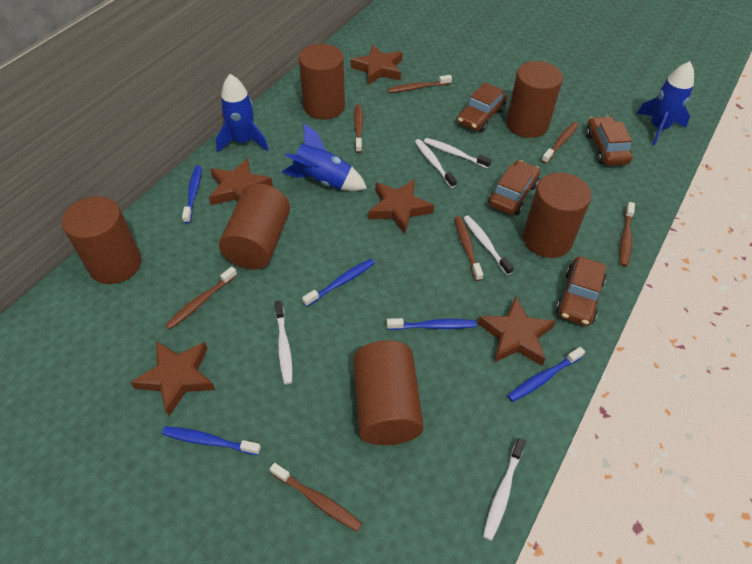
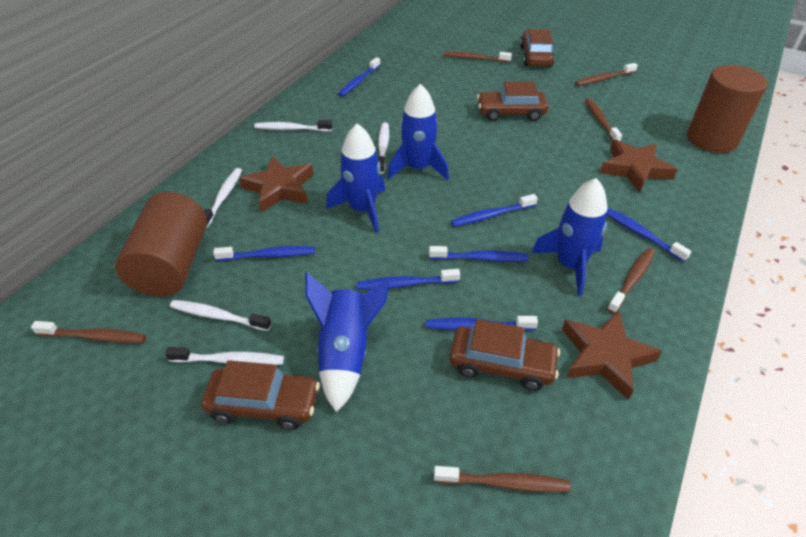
blue rocket: 3 -> 4
blue toothbrush: 5 -> 7
brown cylinder: 6 -> 2
brown star: 5 -> 3
brown toothbrush: 7 -> 6

